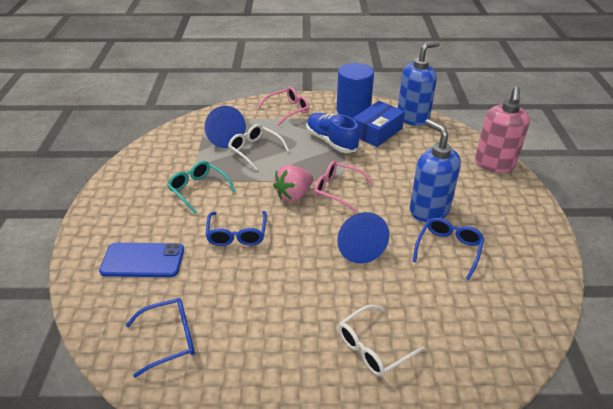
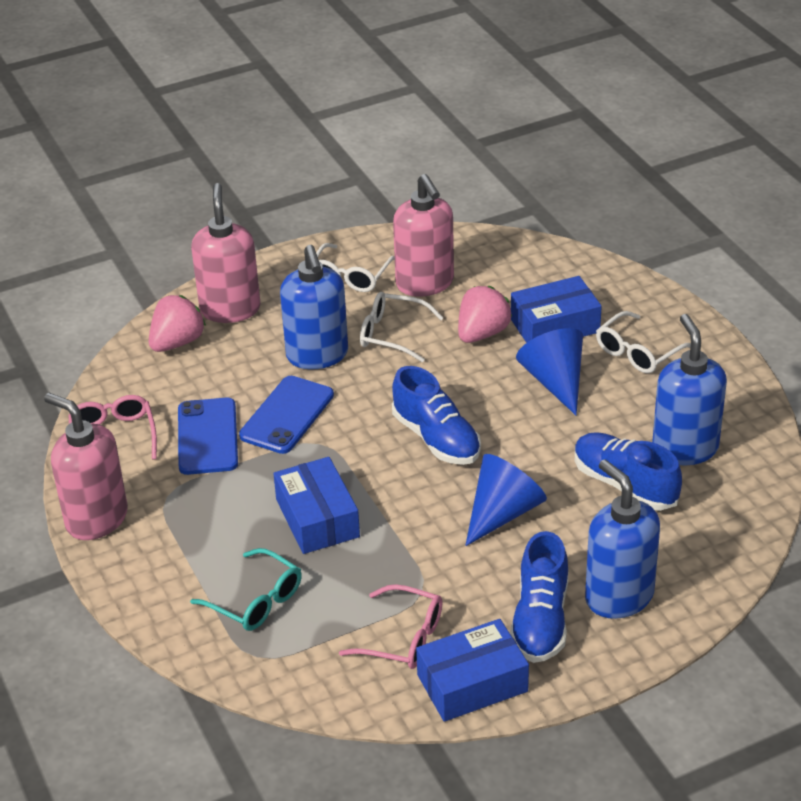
blue box: 1 -> 3
blue cylinder: 1 -> 0
blue glasses: 3 -> 0
blue phone: 1 -> 2
blue shoe: 1 -> 3
blue soap dispenser: 2 -> 3
pink soap dispenser: 1 -> 3
pink strawberry: 1 -> 2
white glasses: 2 -> 3

